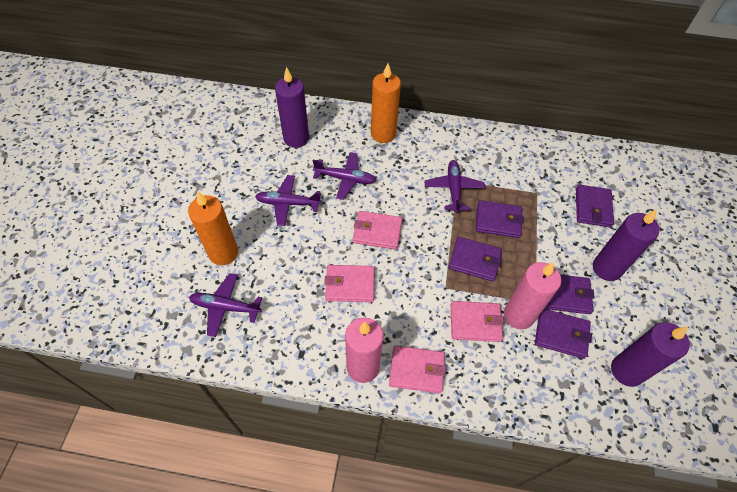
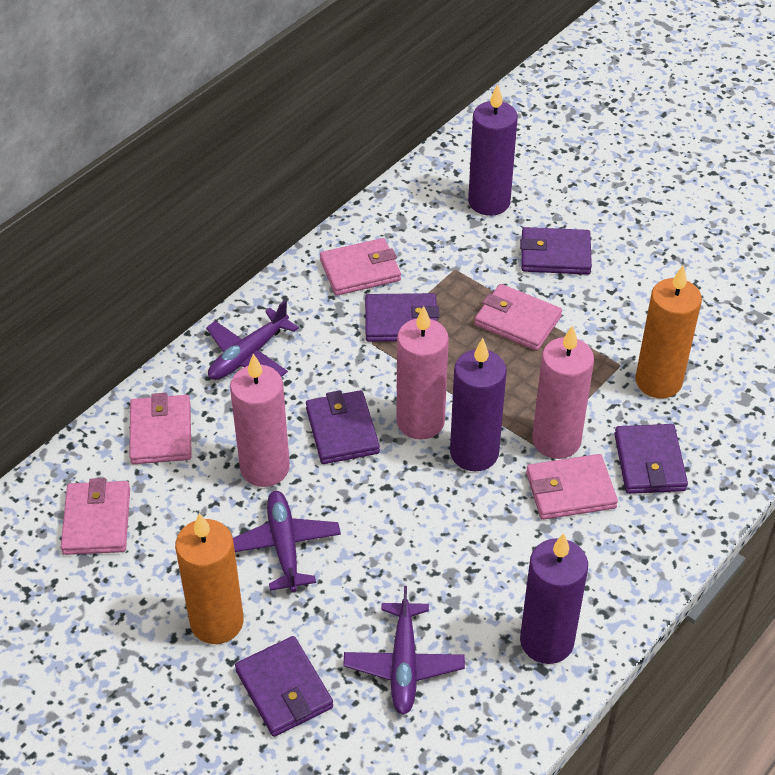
pink candle: 2 -> 3
pink wallet: 4 -> 5
purple plane: 4 -> 3

